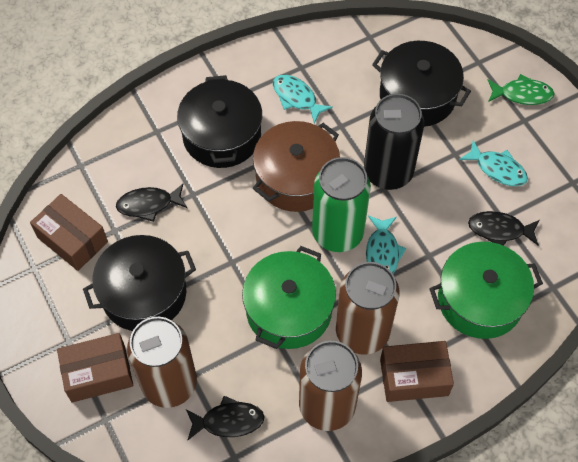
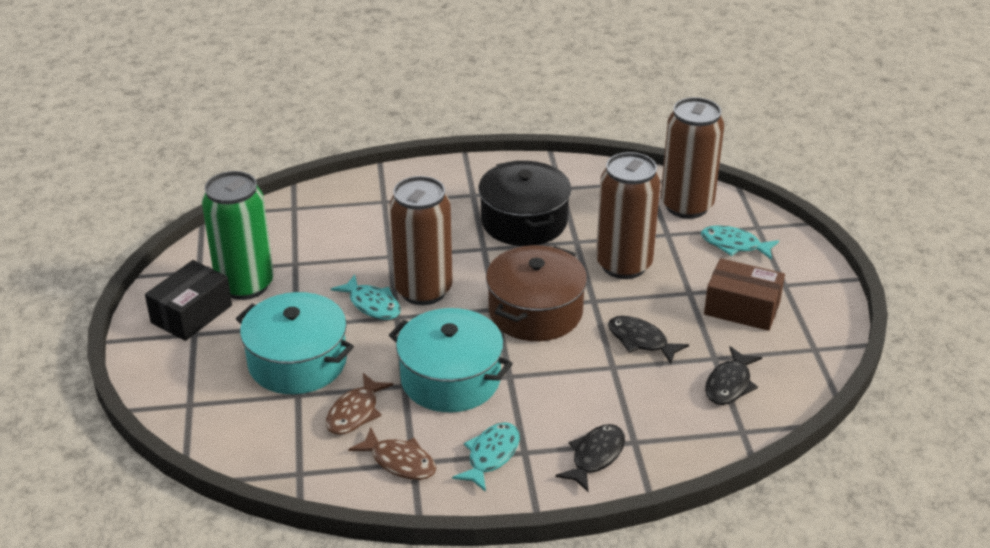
black box: 0 -> 1
black can: 1 -> 0
black pot: 3 -> 1
brown box: 3 -> 1
brown fish: 0 -> 2
green fish: 1 -> 0
green pot: 2 -> 0
turquoise pot: 0 -> 2

